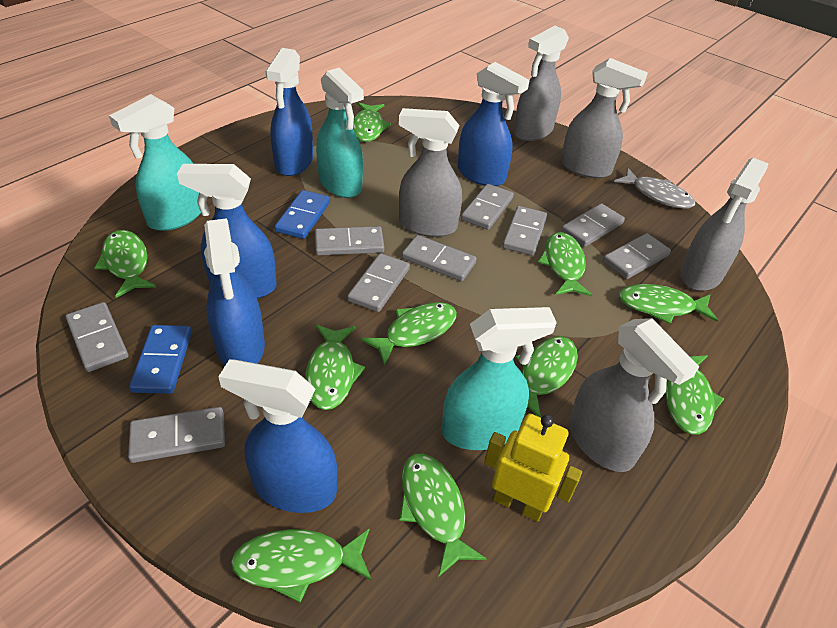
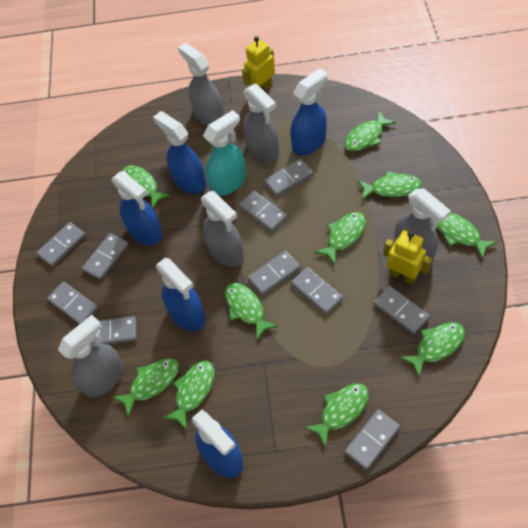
blue domino: 2 -> 0
grey domino: 9 -> 10
grey fish: 1 -> 0
turquoise spray bottle: 3 -> 1
yellow robot: 1 -> 2

